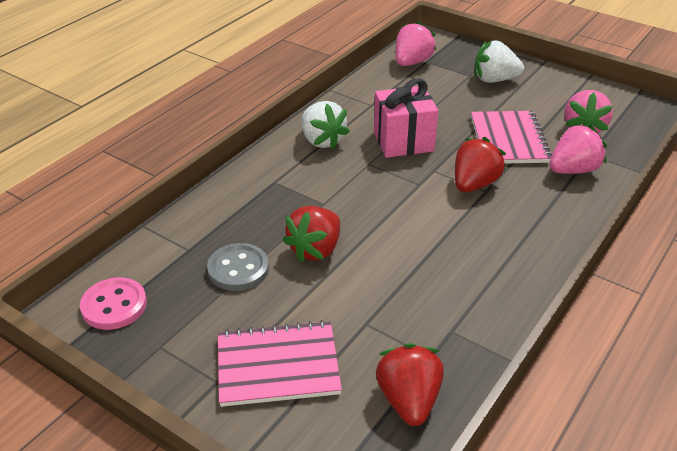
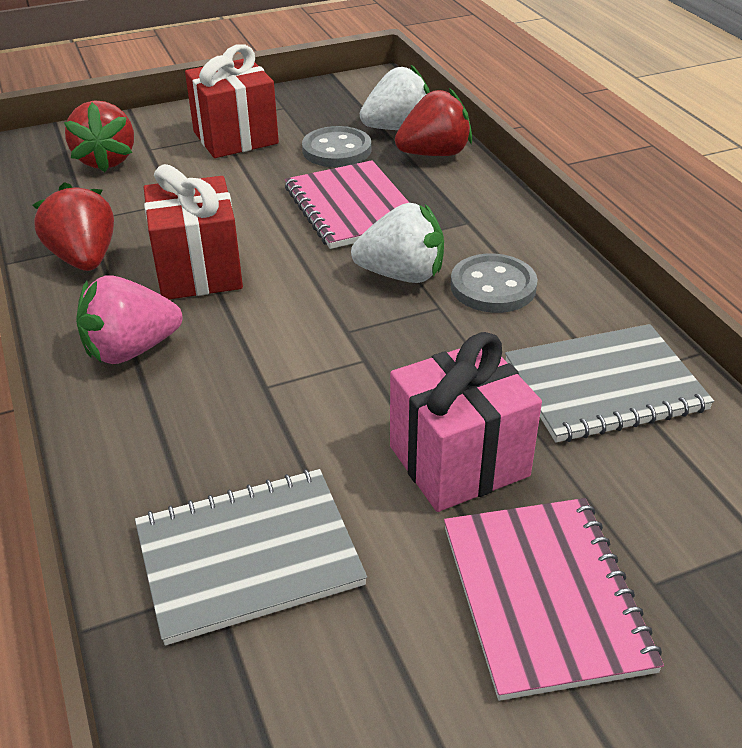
grey button: 1 -> 2
grey notebook: 0 -> 2
pink button: 1 -> 0
pink strawberry: 3 -> 1
red gift: 0 -> 2

